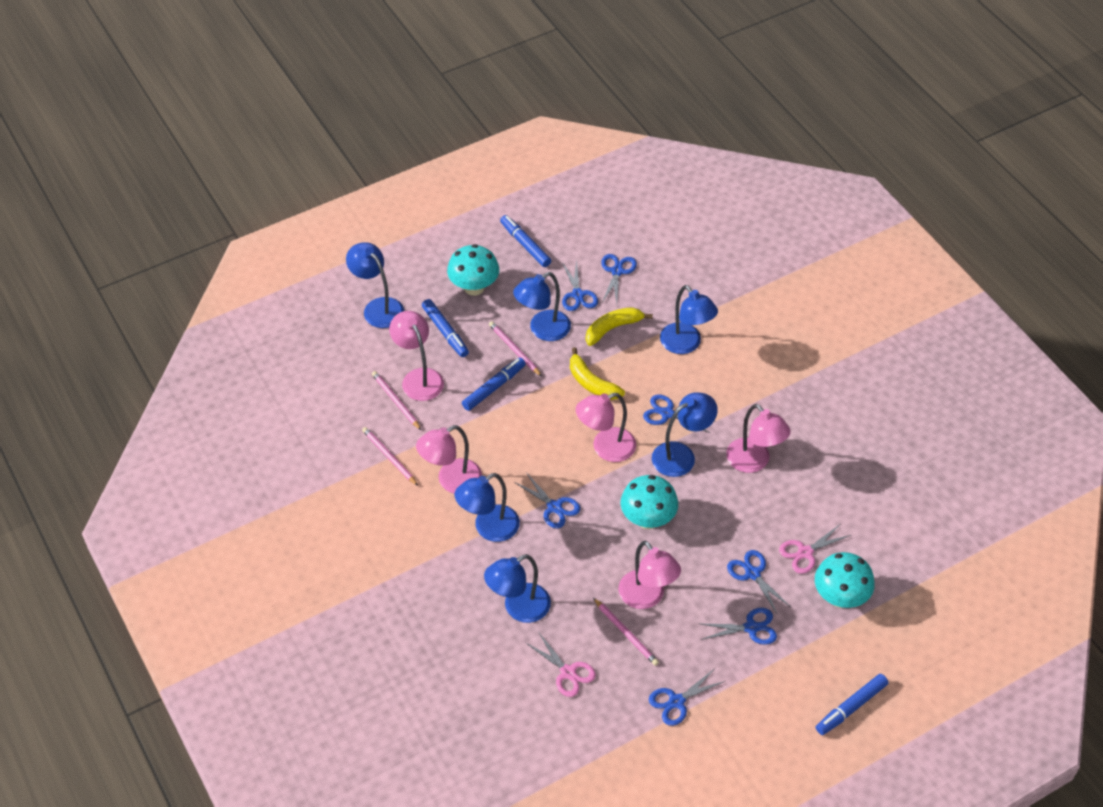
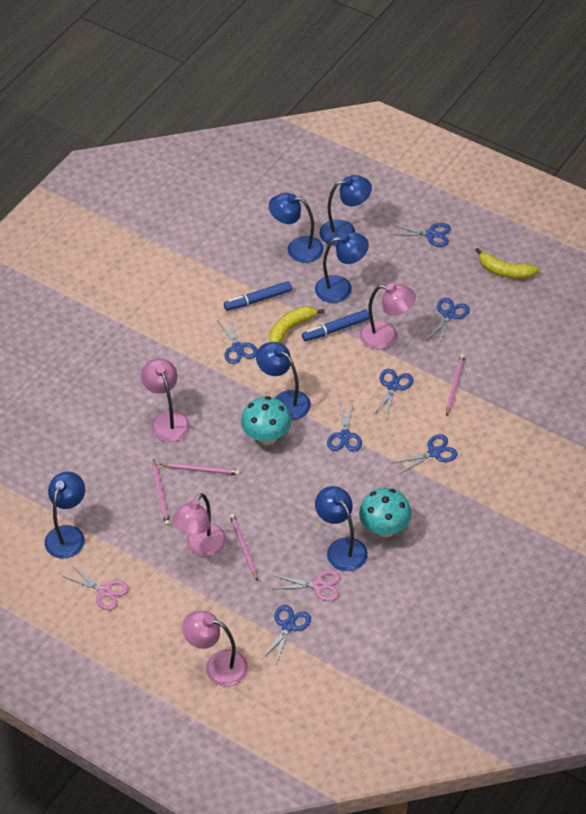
blue marker: 4 -> 2
pink lamp: 5 -> 4
turquoise mushroom: 3 -> 2

